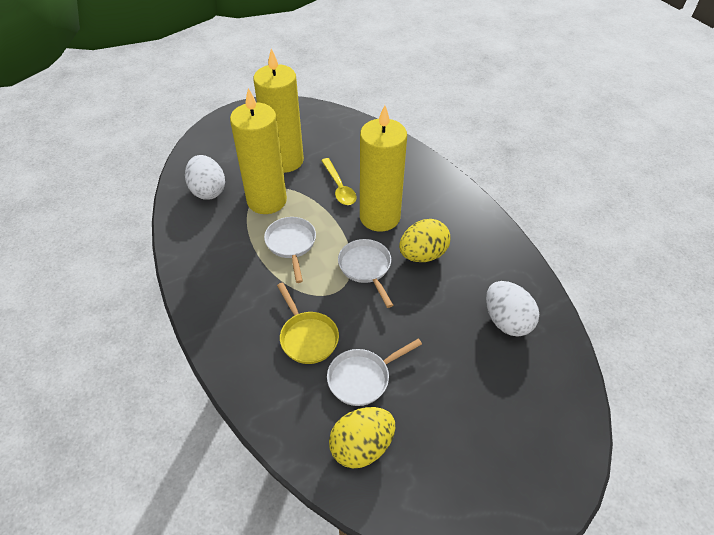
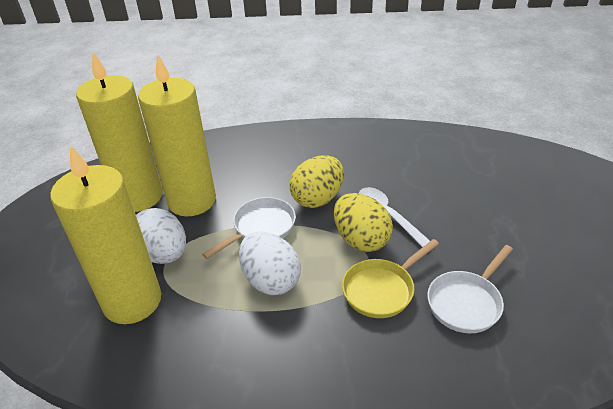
white pan: 3 -> 2
white spoon: 0 -> 1
yellow spoon: 1 -> 0

